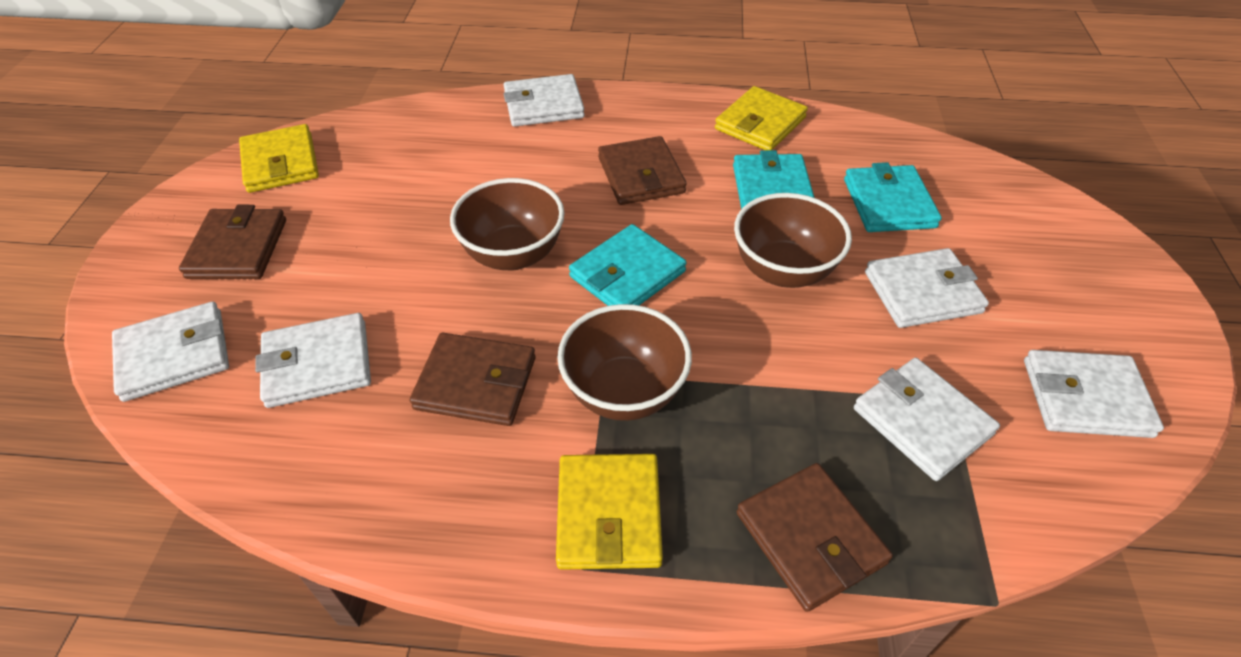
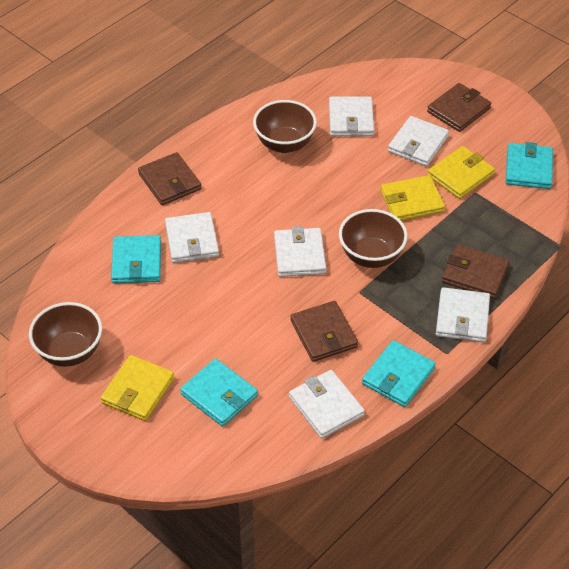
turquoise wallet: 3 -> 4

